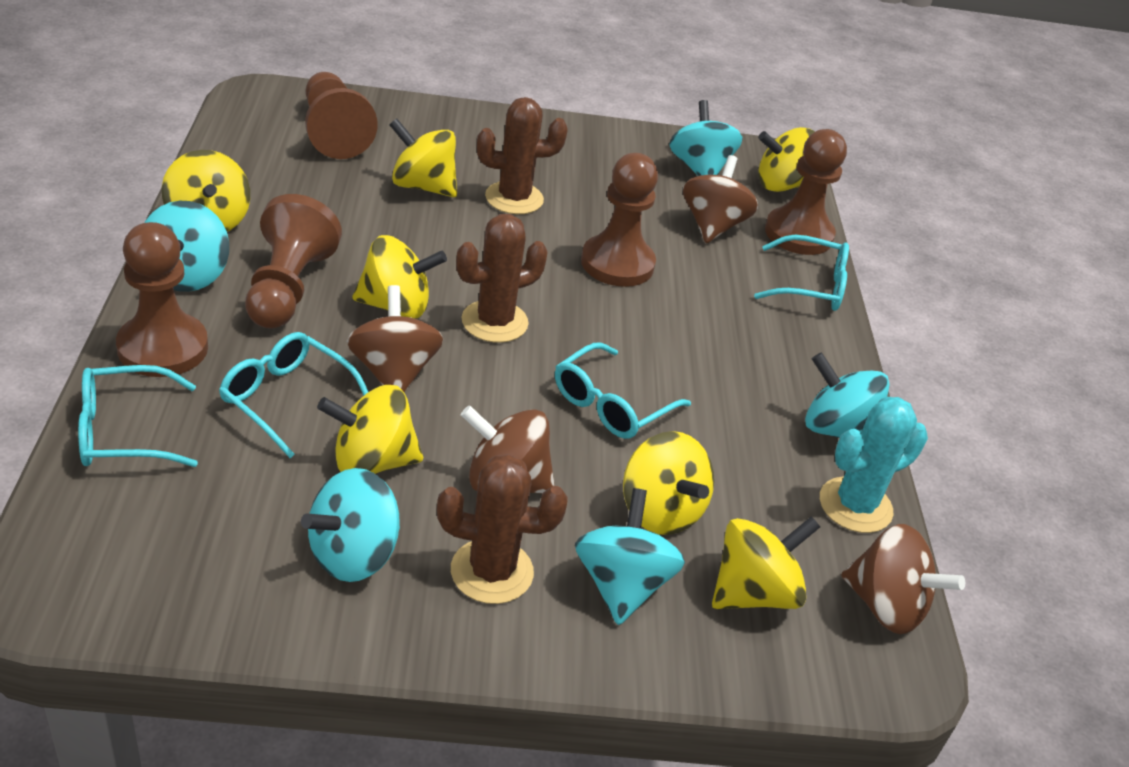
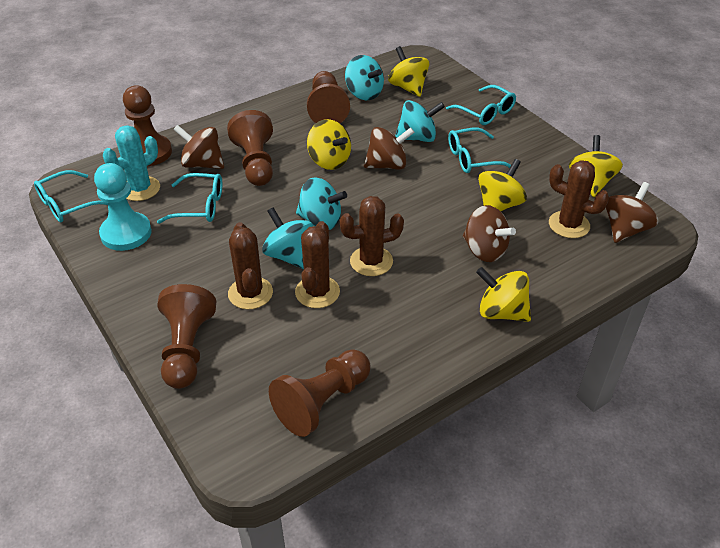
brown cactus: 3 -> 4
turquoise pawn: 0 -> 1
turquoise spinning top: 5 -> 4
yellow spinning top: 7 -> 5

